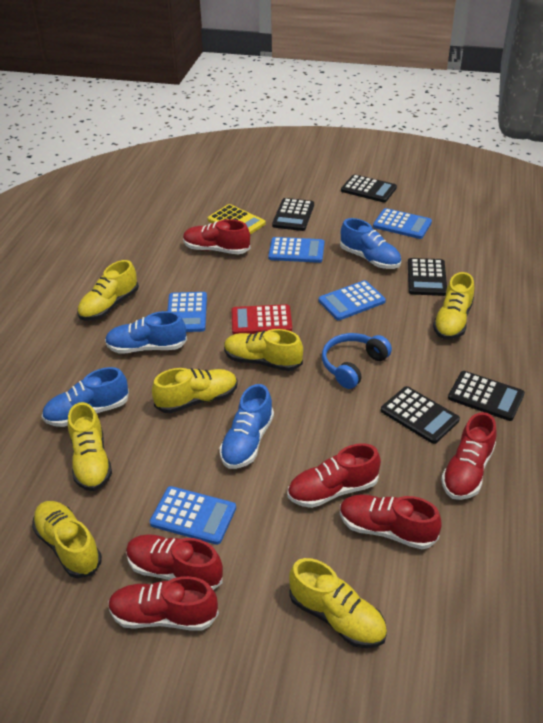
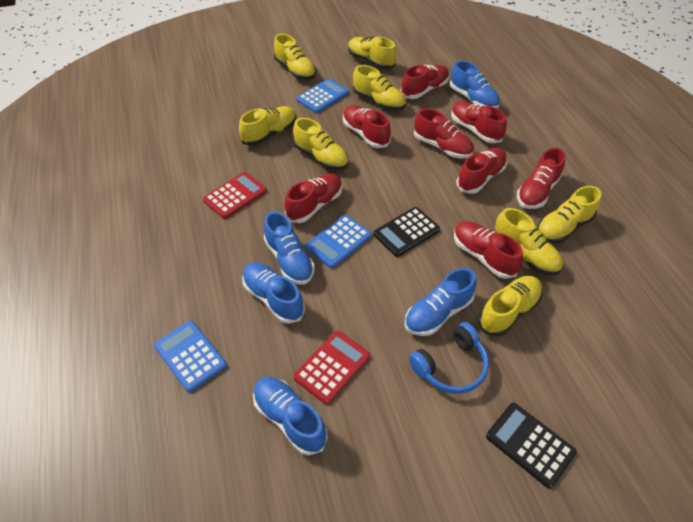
black calculator: 5 -> 2
blue calculator: 5 -> 3
blue shoe: 4 -> 5
red calculator: 1 -> 2
red shoe: 6 -> 8
yellow calculator: 1 -> 0
yellow shoe: 7 -> 8

